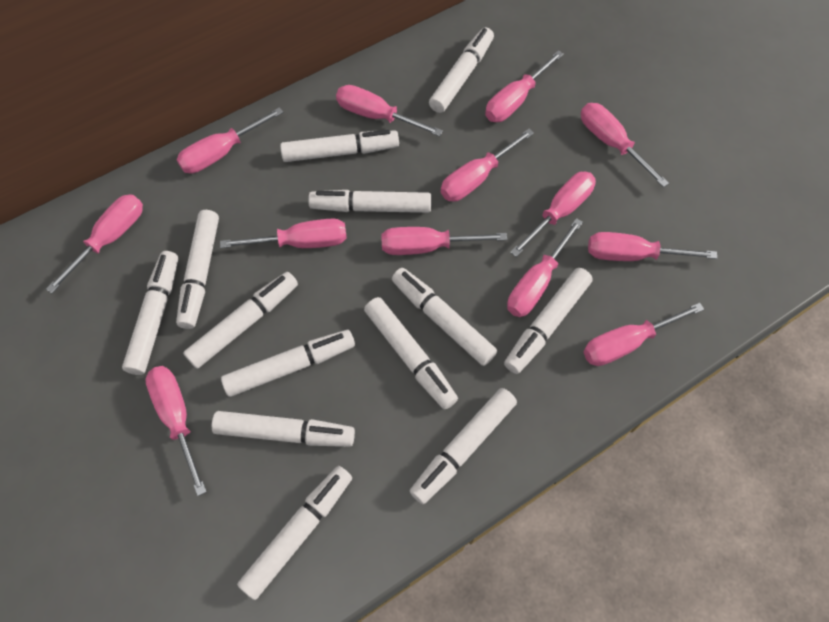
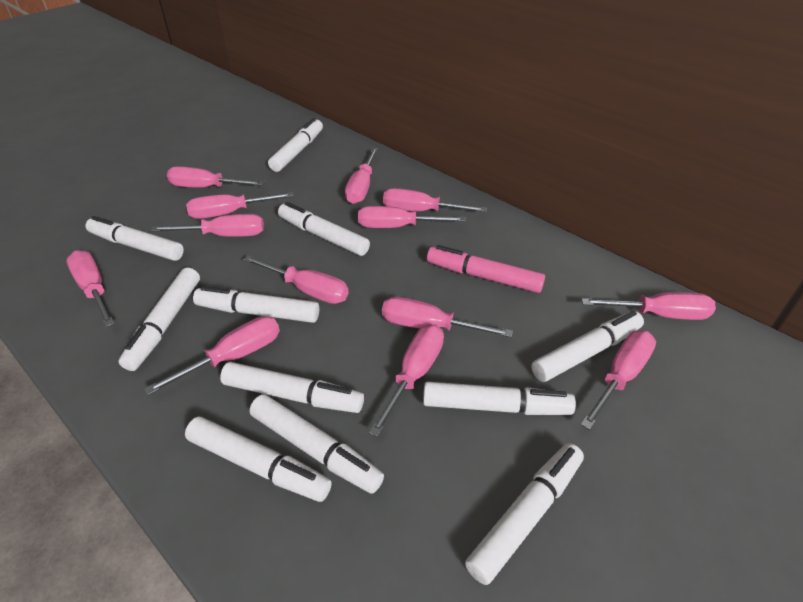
pink marker: 0 -> 1
white marker: 13 -> 11

